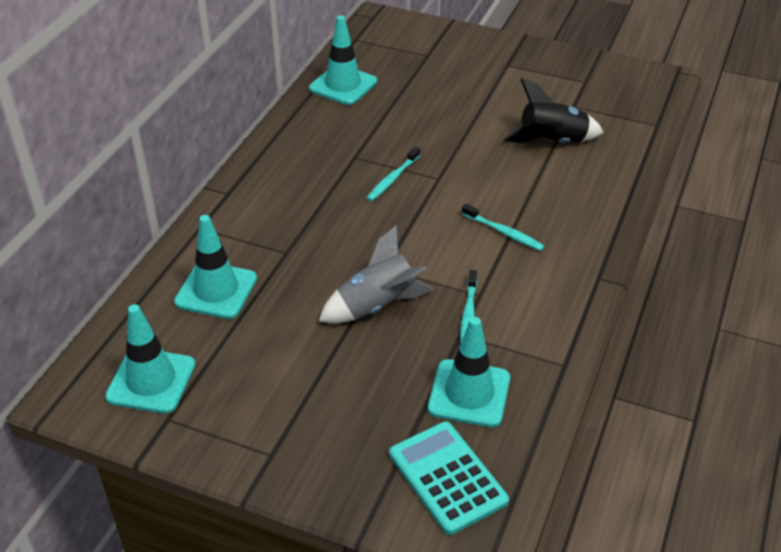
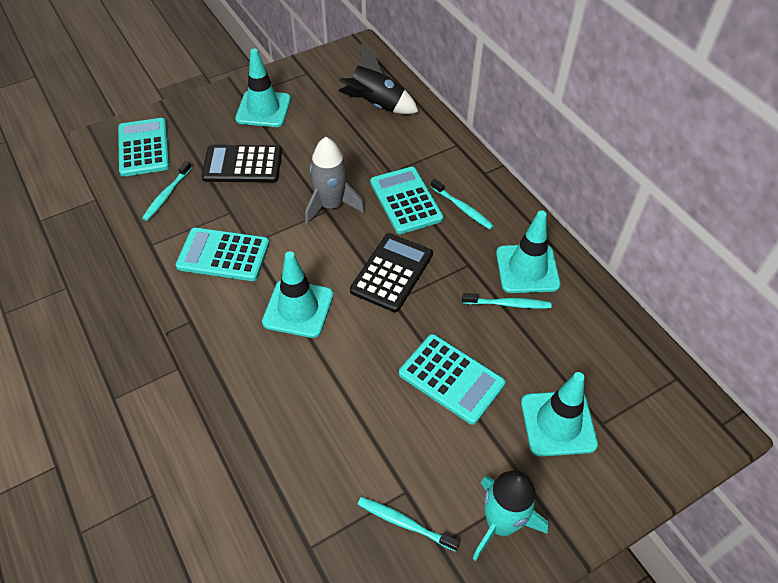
black calculator: 0 -> 2
turquoise calculator: 1 -> 4
turquoise rocket: 0 -> 1
turquoise toothbrush: 3 -> 4

